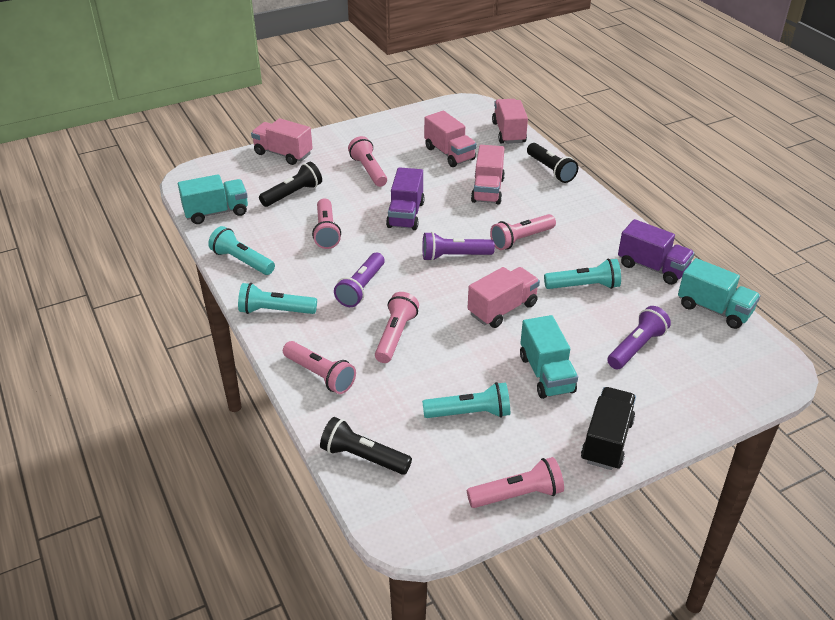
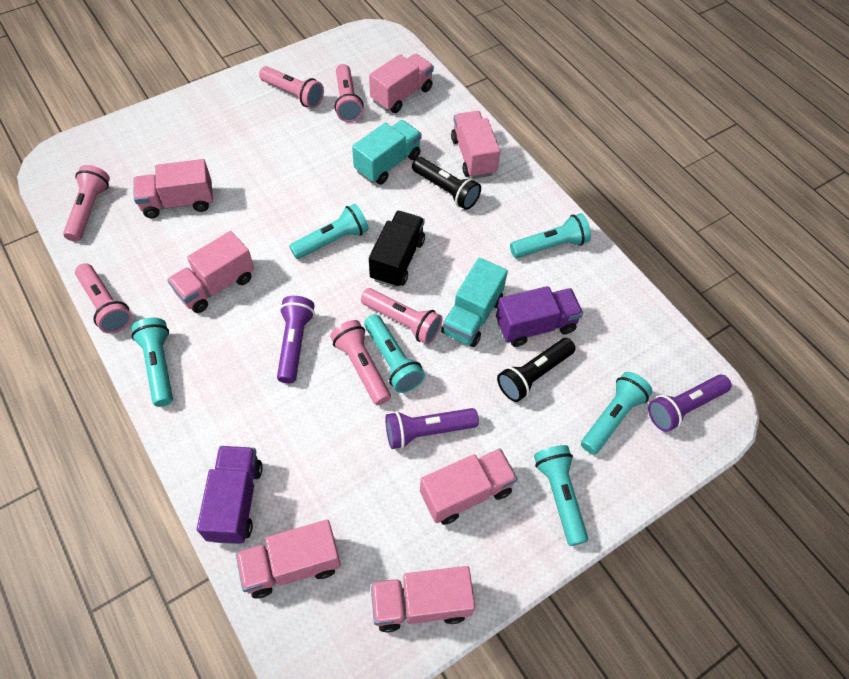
black flashlight: 3 -> 2
pink truck: 5 -> 7
turquoise flashlight: 4 -> 6
turquoise truck: 3 -> 2

